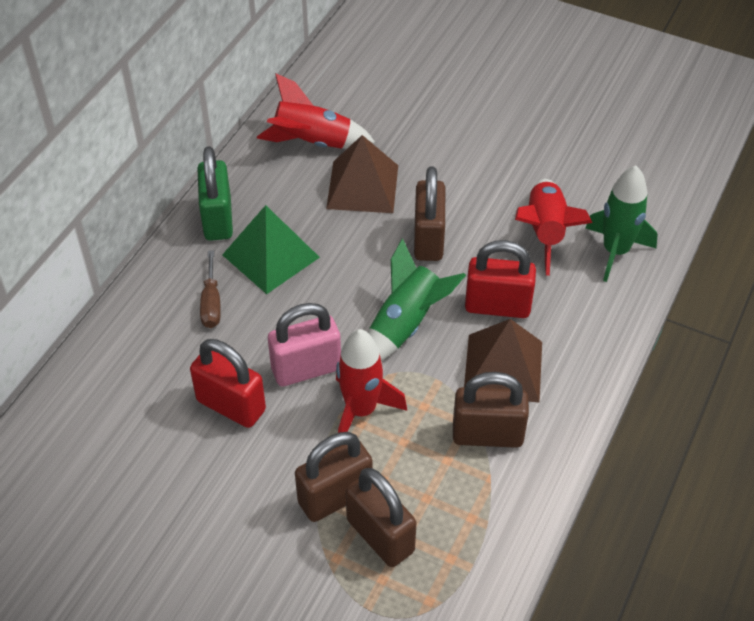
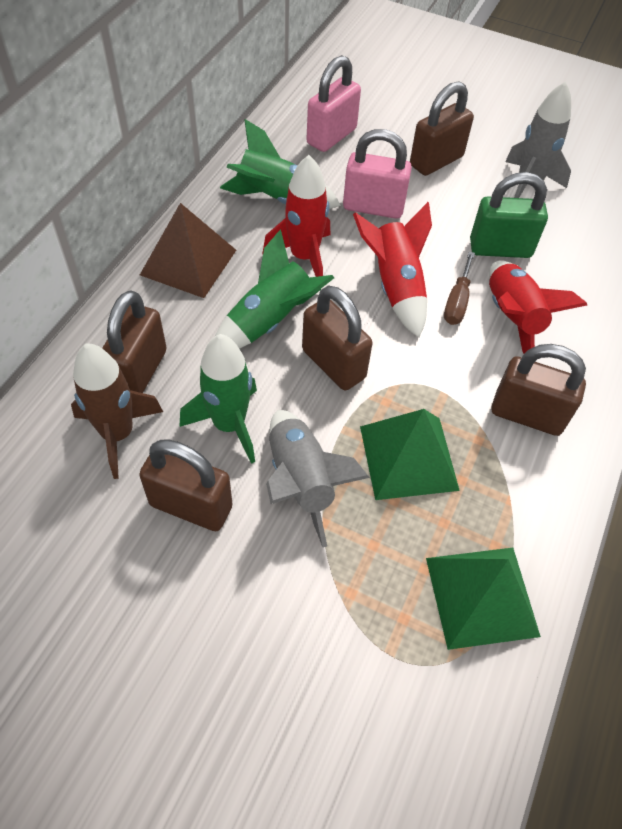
brown padlock: 4 -> 5
brown pyramid: 2 -> 1
brown rocket: 0 -> 1
green pyramid: 1 -> 2
green rocket: 2 -> 3
grey rocket: 0 -> 2
pink padlock: 1 -> 2
red padlock: 2 -> 0

